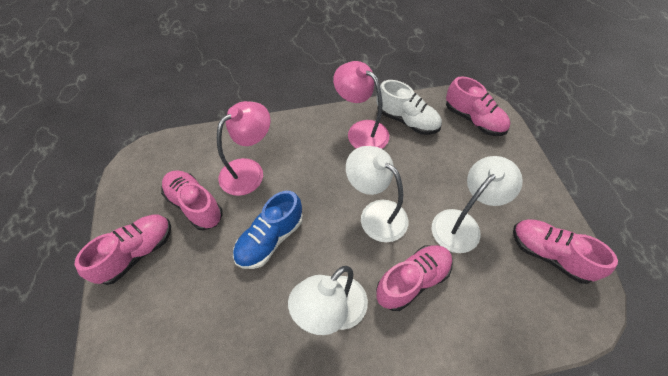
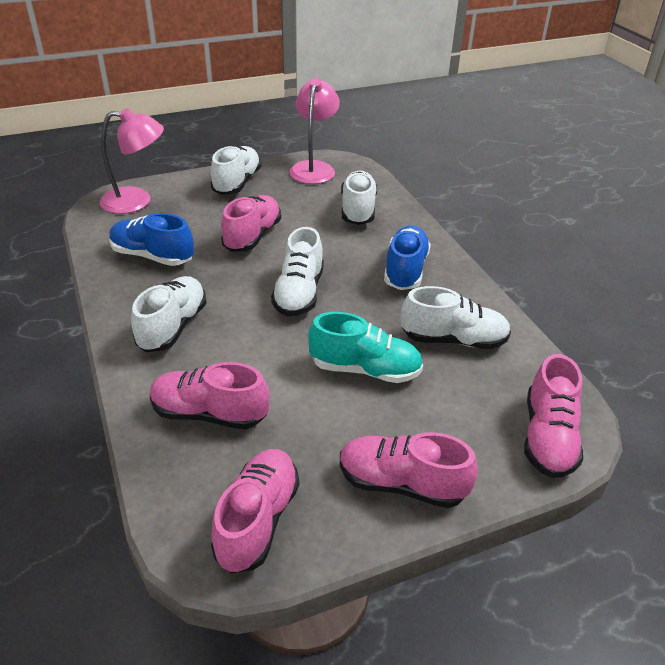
blue shoe: 1 -> 2
turquoise shoe: 0 -> 1
white lamp: 3 -> 0
white shoe: 1 -> 5

